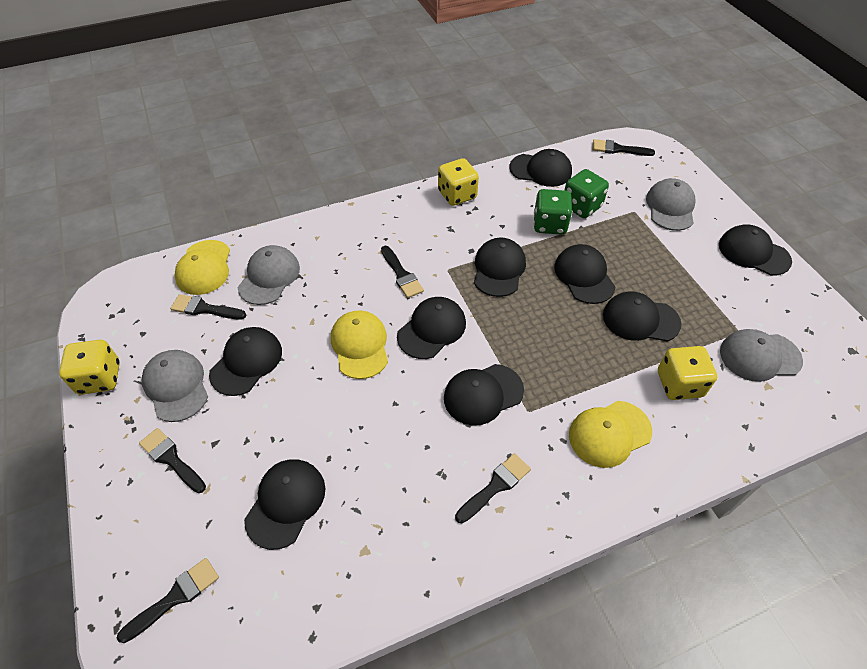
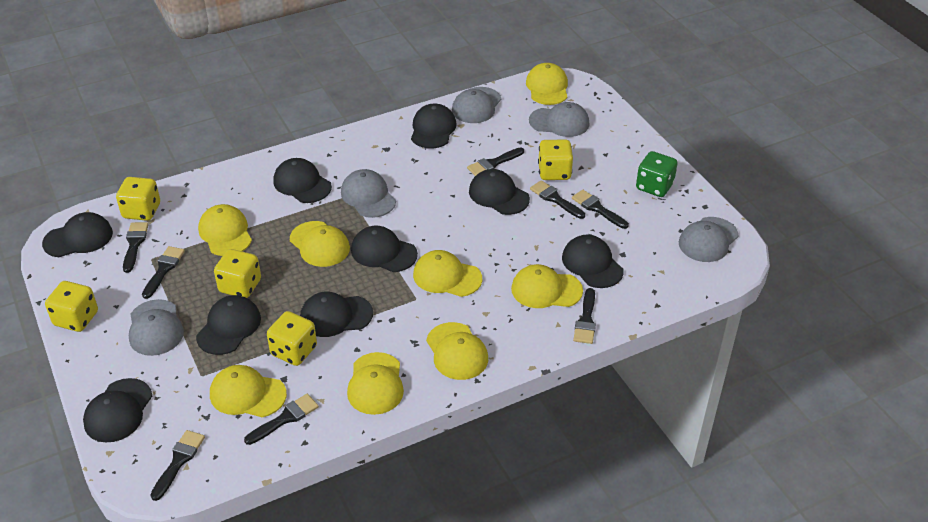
black brush: 6 -> 8
green dice: 2 -> 1
grey cap: 4 -> 5
yellow cap: 3 -> 8
yellow dice: 3 -> 5

